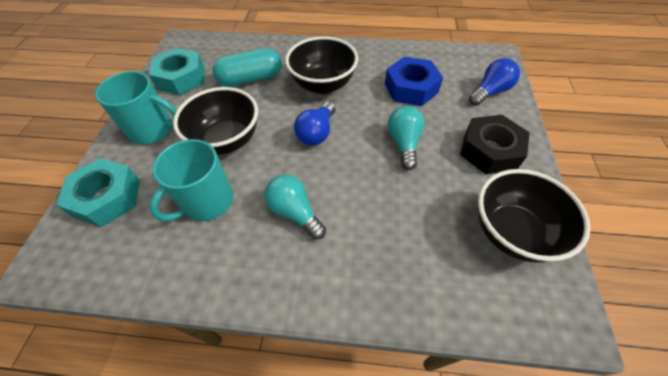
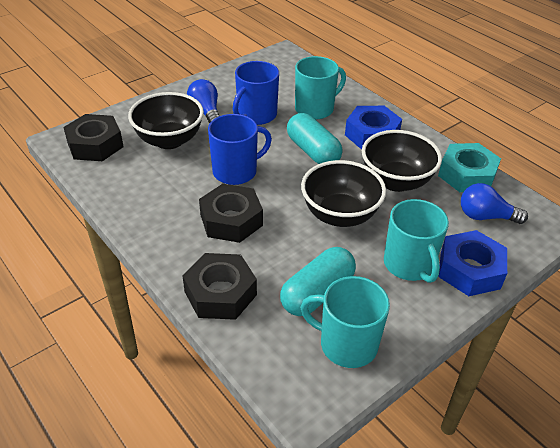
black nut: 1 -> 3
blue mug: 0 -> 2
blue nut: 1 -> 2
turquoise capsule: 1 -> 2
turquoise light bulb: 2 -> 0
turquoise mug: 2 -> 3
turquoise nut: 2 -> 1

